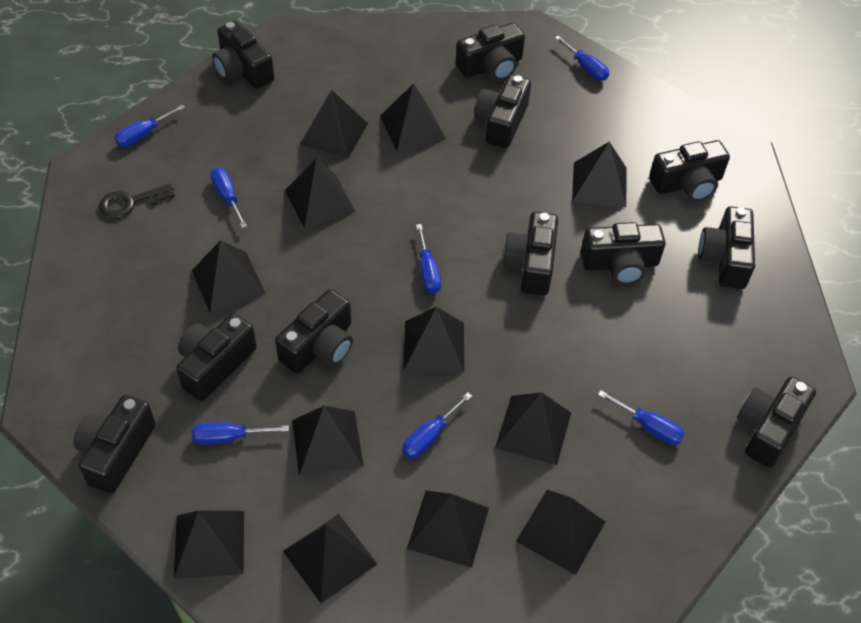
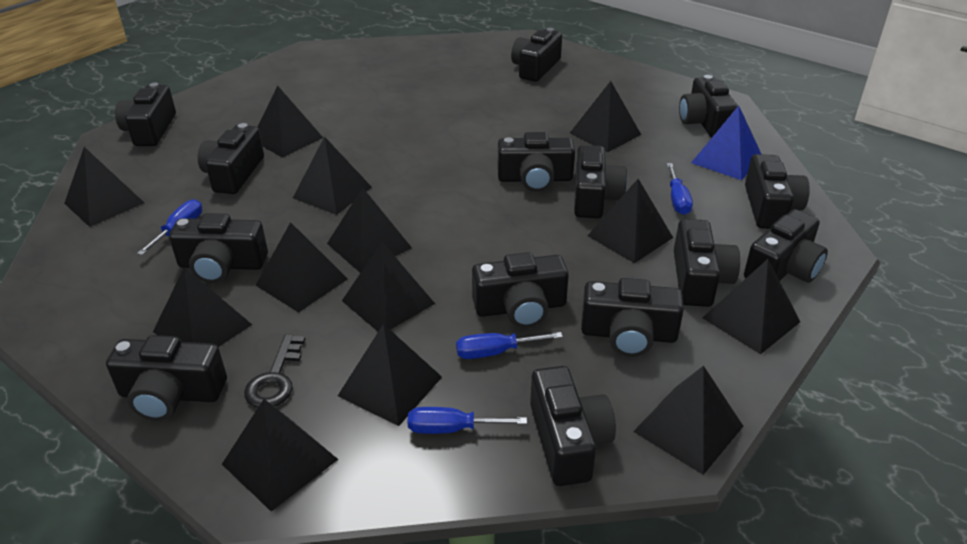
black camera: 11 -> 14
black pyramid: 12 -> 13
blue pyramid: 0 -> 1
blue screwdriver: 7 -> 4

